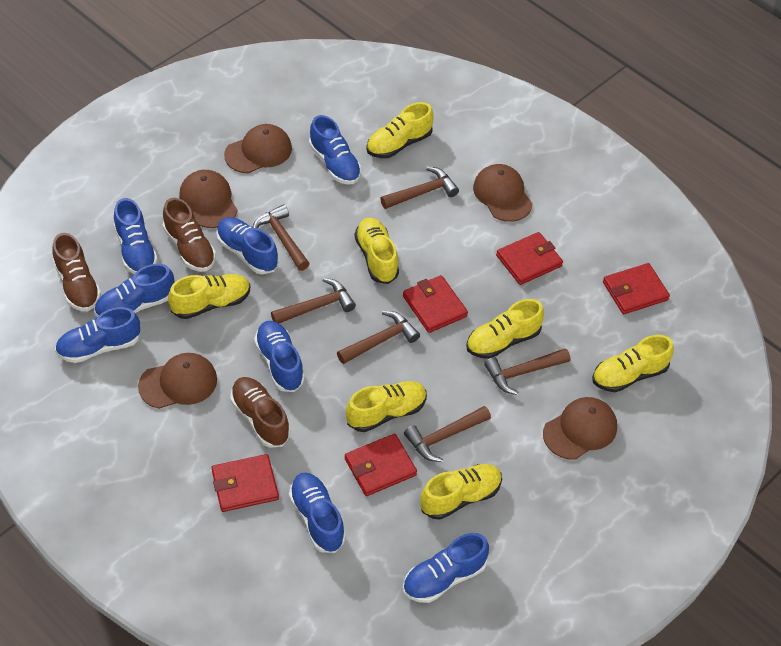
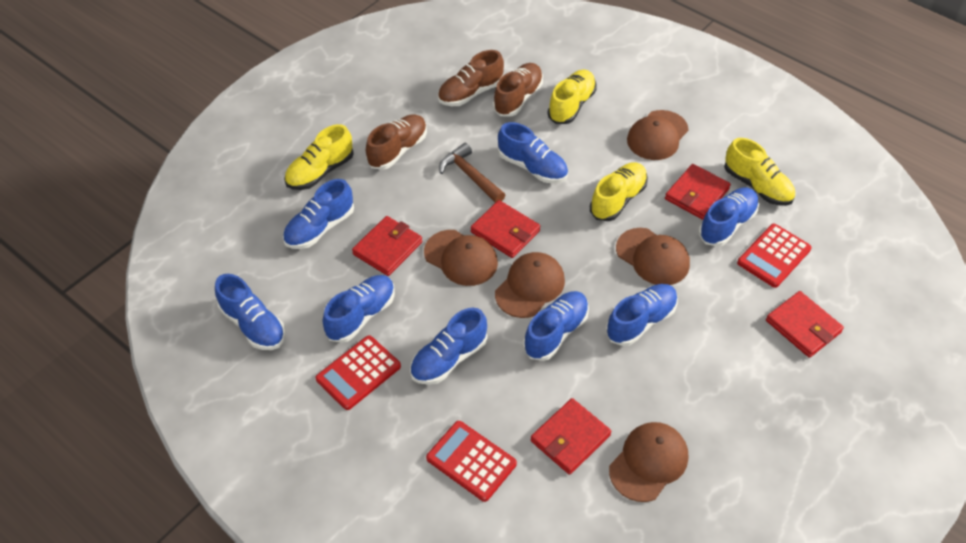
brown hammer: 6 -> 1
red calculator: 0 -> 3
yellow shoe: 7 -> 4

